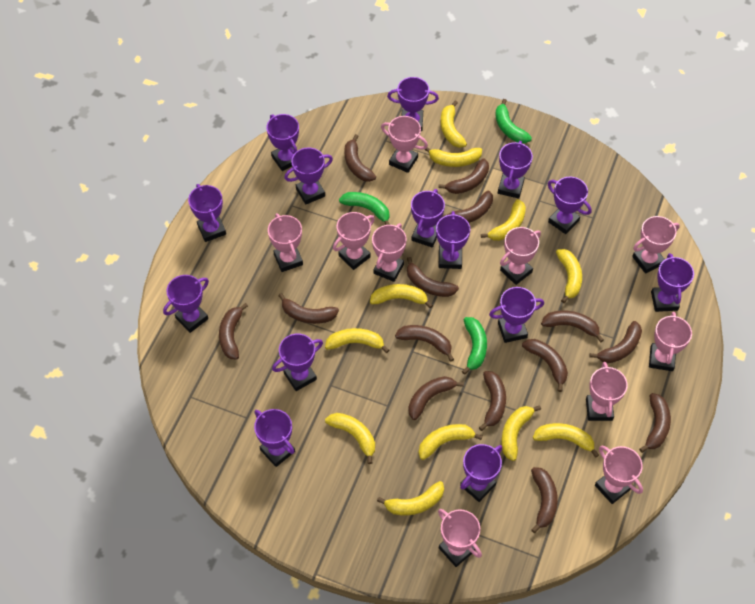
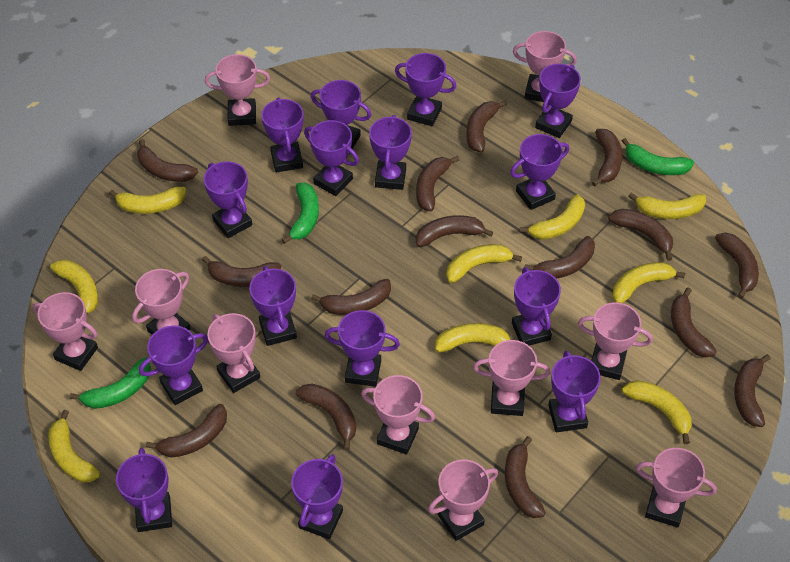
brown banana: 14 -> 15
purple trophy: 14 -> 15
yellow banana: 11 -> 9

